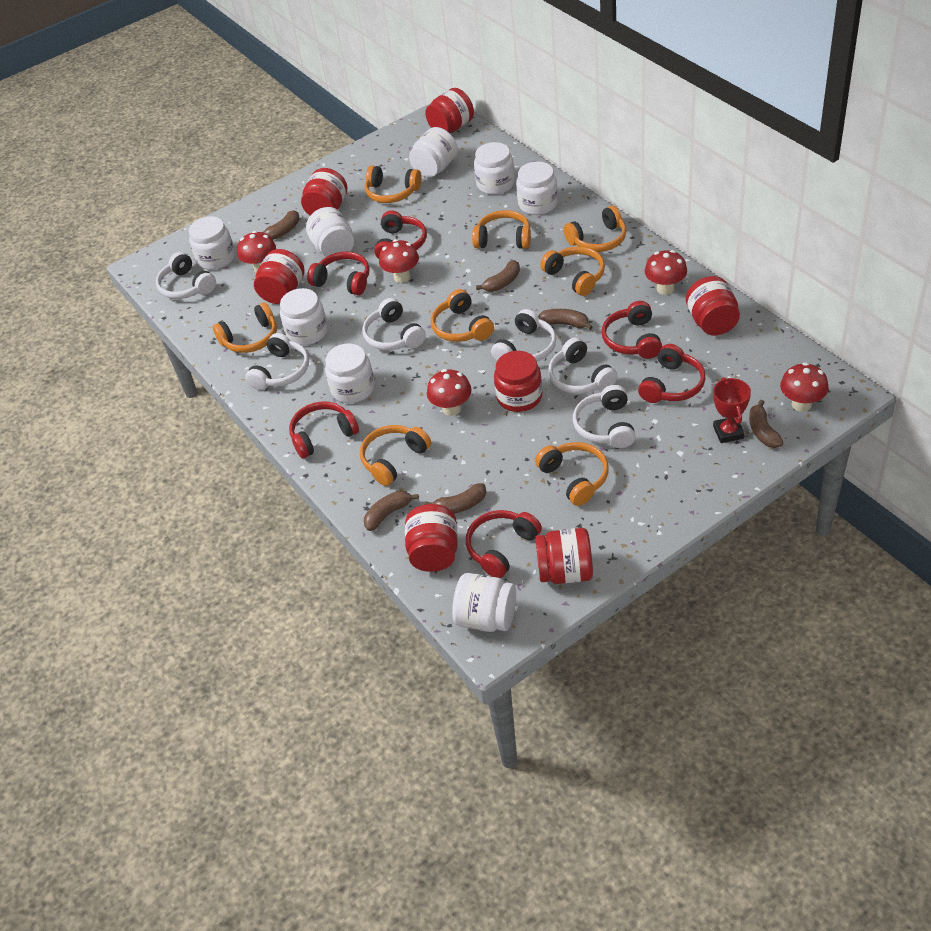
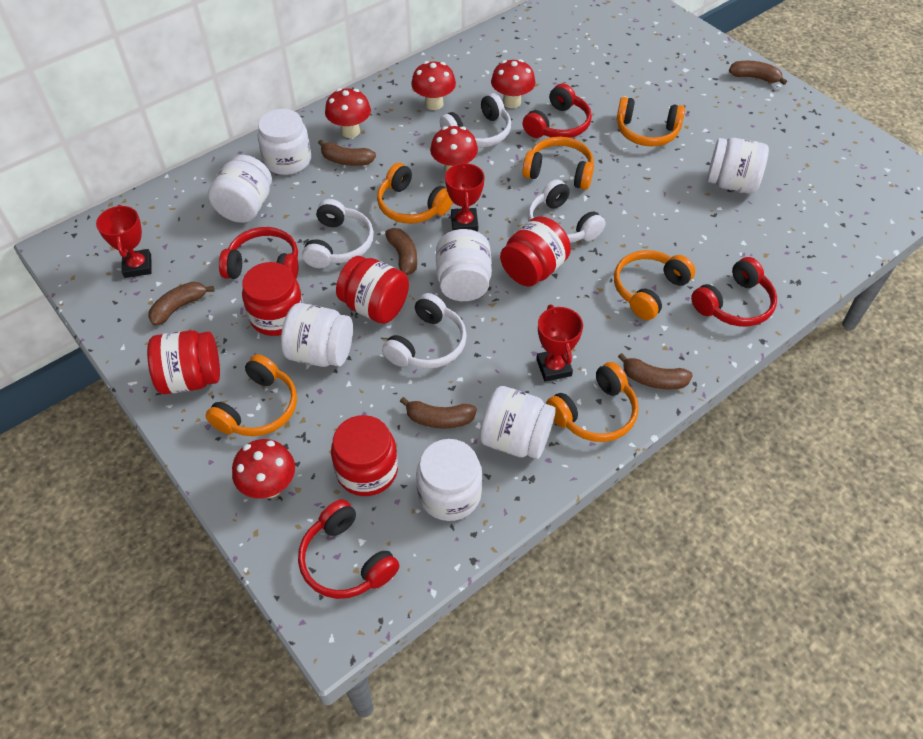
orange headphones: 8 -> 6
red headphones: 6 -> 4
red jar: 7 -> 5
red trophy: 1 -> 3
white headphones: 6 -> 4
white jar: 8 -> 7

